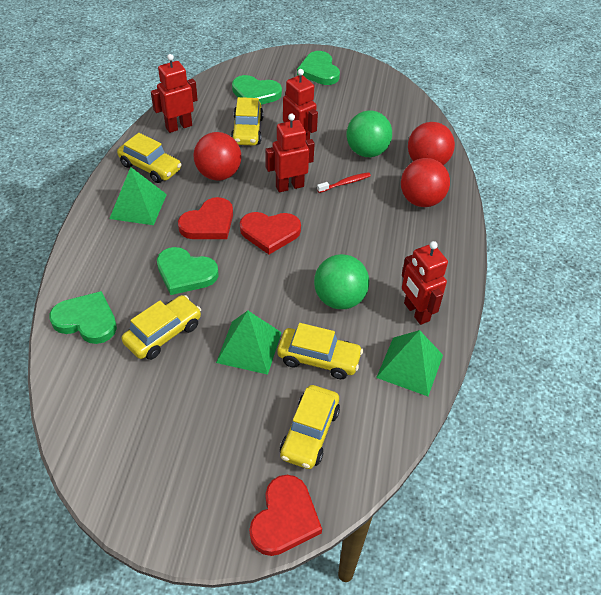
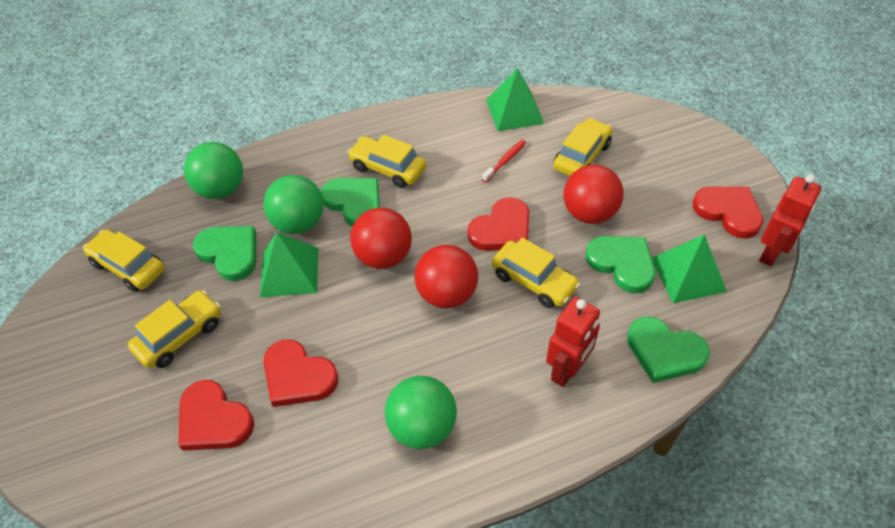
green ball: 2 -> 3
red heart: 3 -> 4
red robot: 4 -> 2

